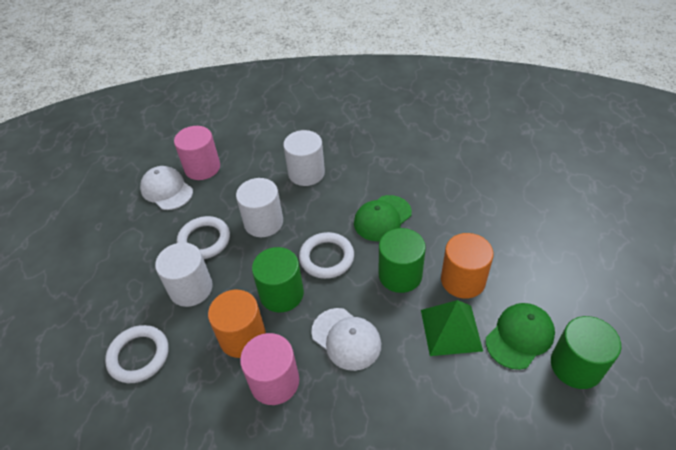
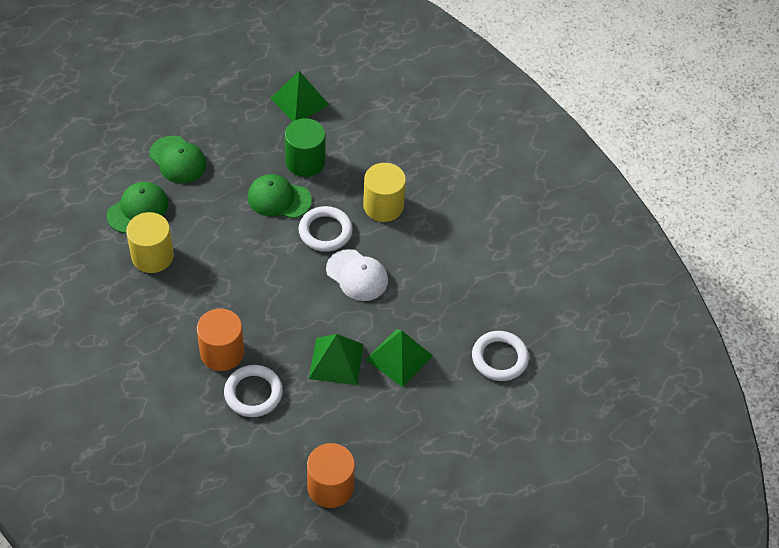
green cap: 2 -> 3
green cylinder: 3 -> 1
green pyramid: 1 -> 3
pink cylinder: 2 -> 0
white cap: 2 -> 1
white cylinder: 3 -> 0
yellow cylinder: 0 -> 2

